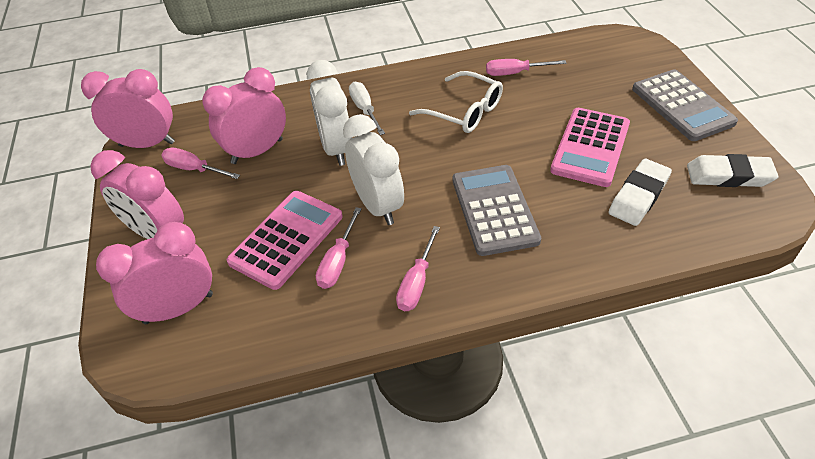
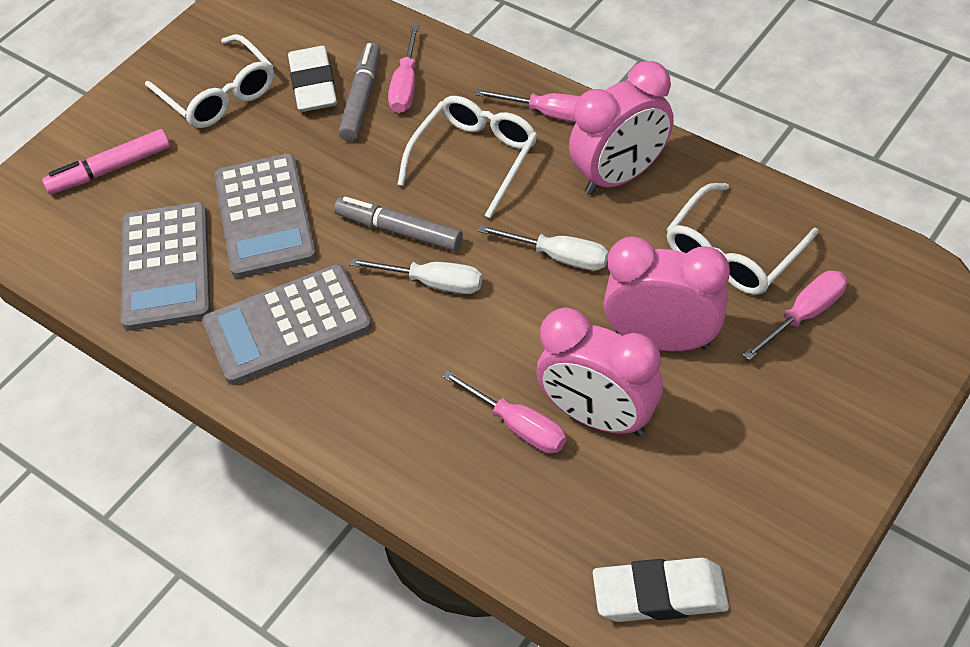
grey calculator: 2 -> 3
grey marker: 0 -> 2
pink calculator: 2 -> 0
pink clock: 4 -> 3
pink marker: 0 -> 1
white clock: 2 -> 0
white glasses: 1 -> 3
white screwdriver: 1 -> 2

